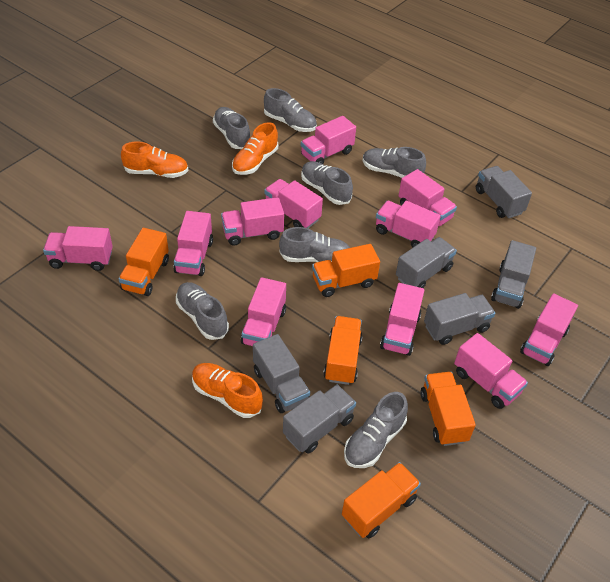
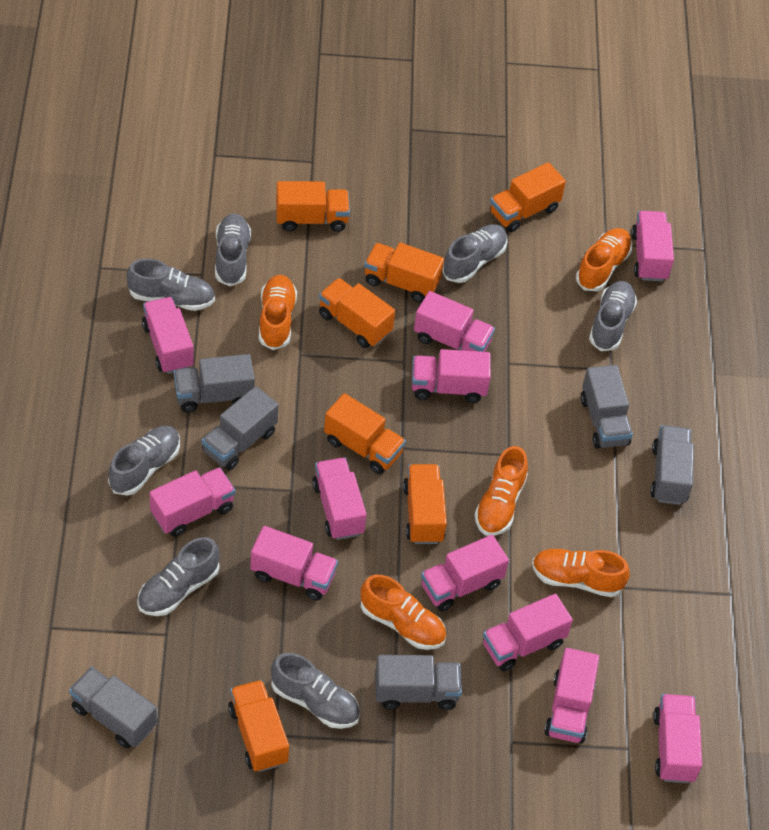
orange shoe: 3 -> 5
orange truck: 5 -> 7

